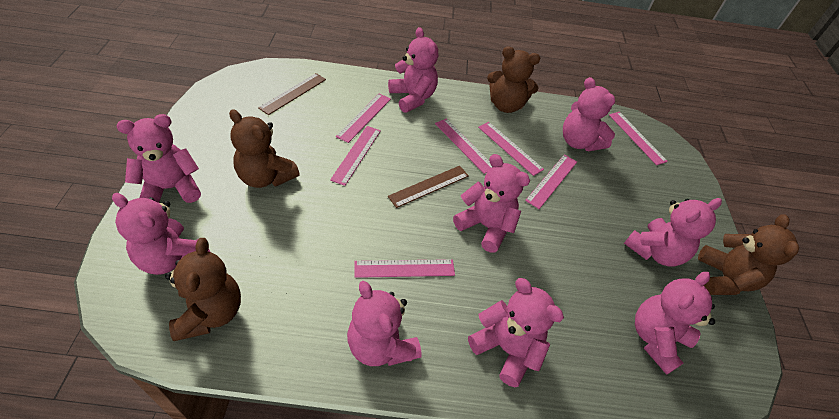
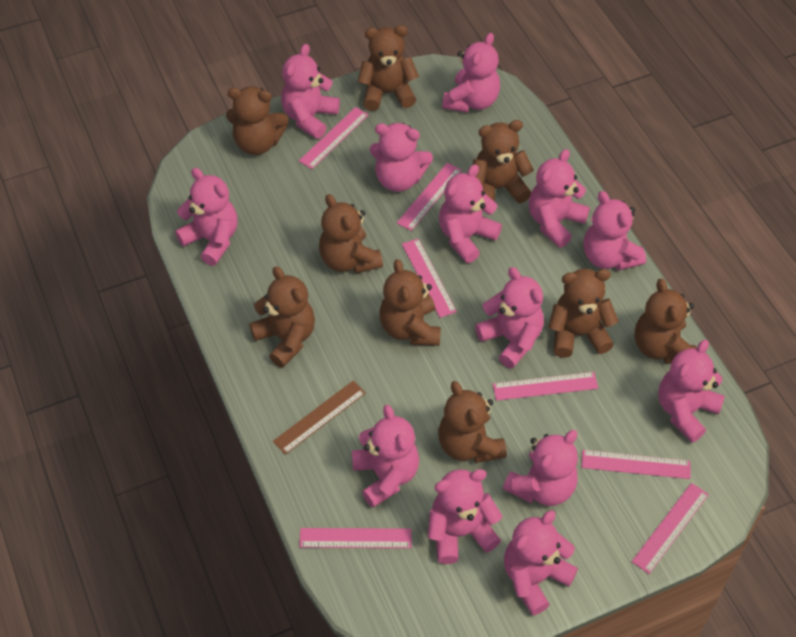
brown ruler: 2 -> 1
brown teddy bear: 4 -> 9
pink teddy bear: 9 -> 13

